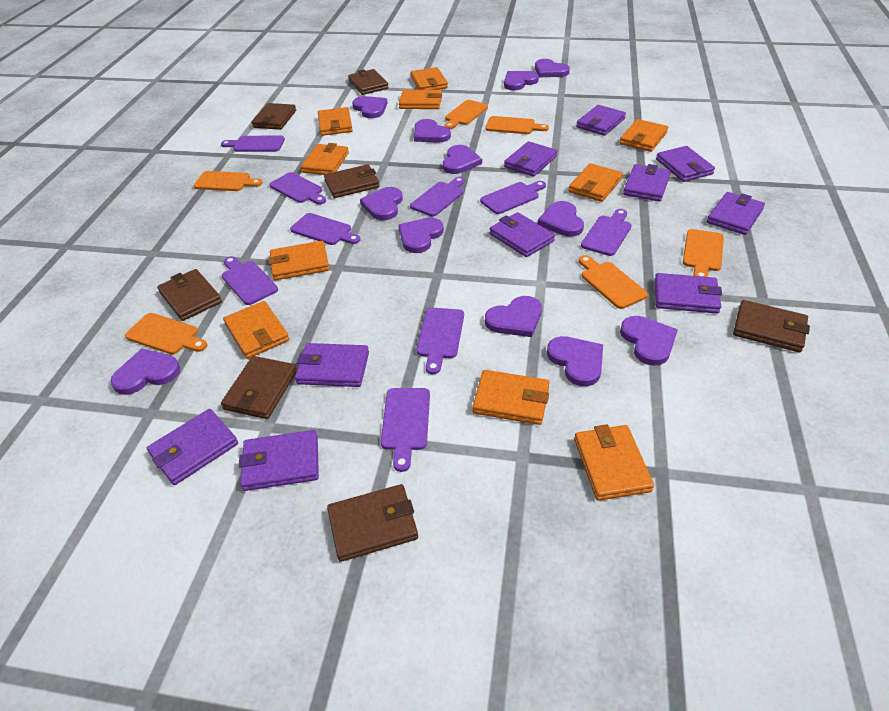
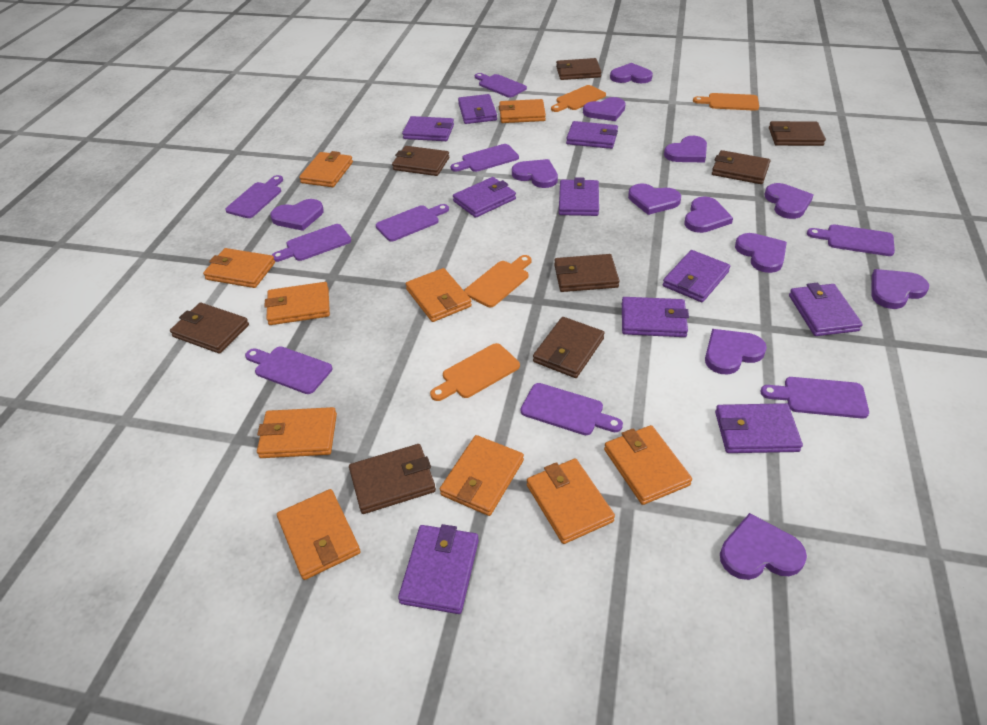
brown wallet: 7 -> 8
orange cutting board: 6 -> 4

